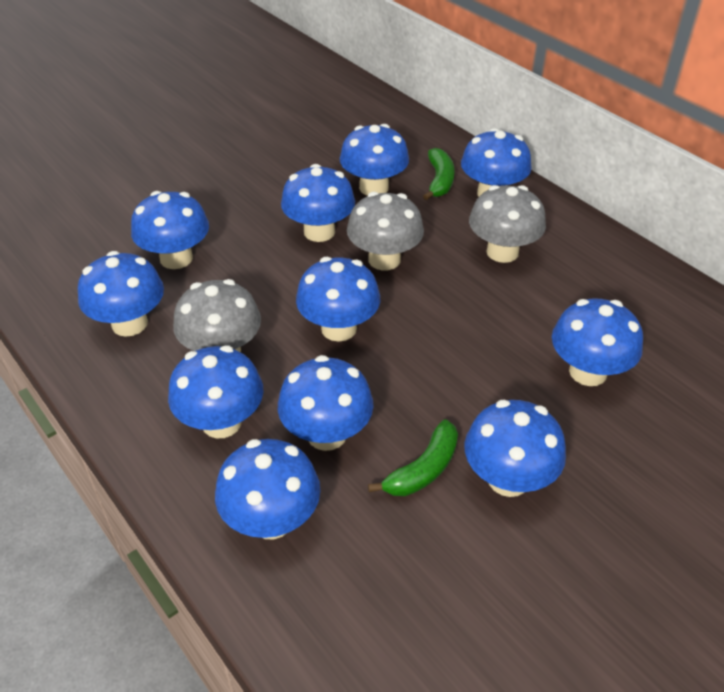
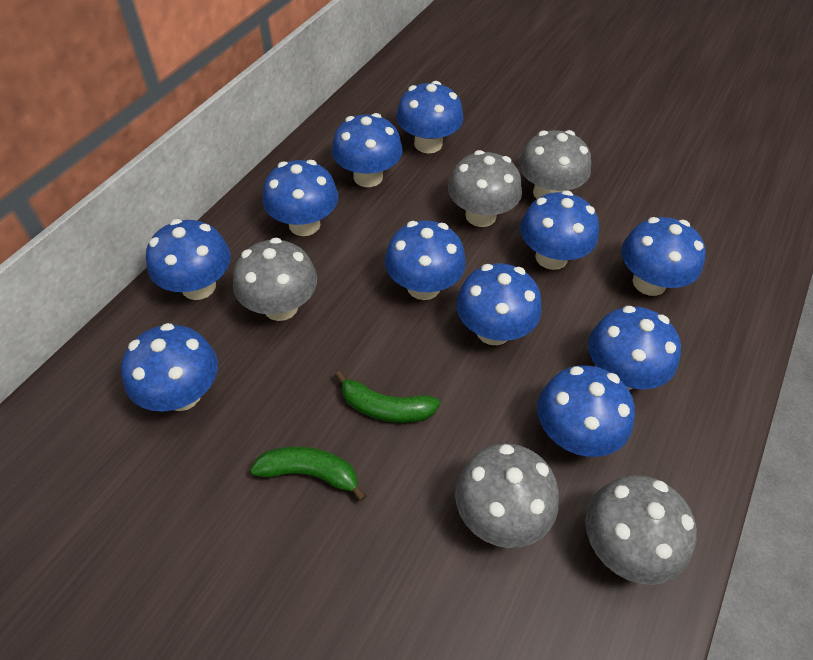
grey mushroom: 3 -> 5

